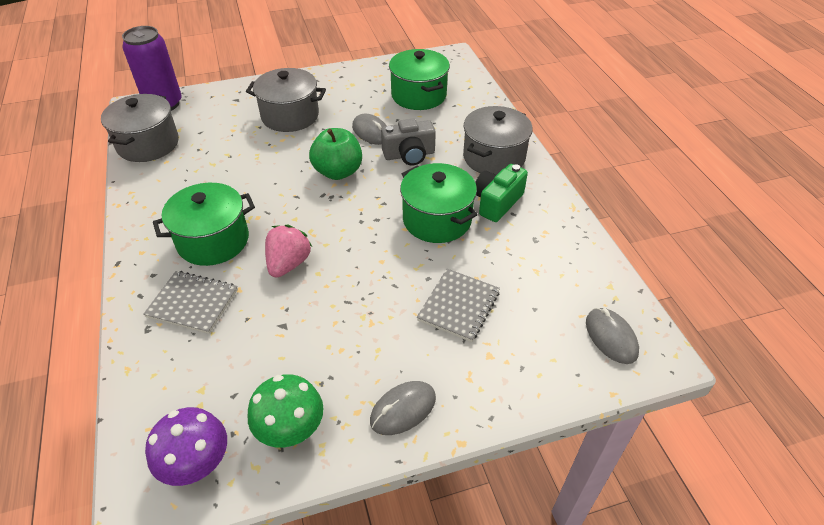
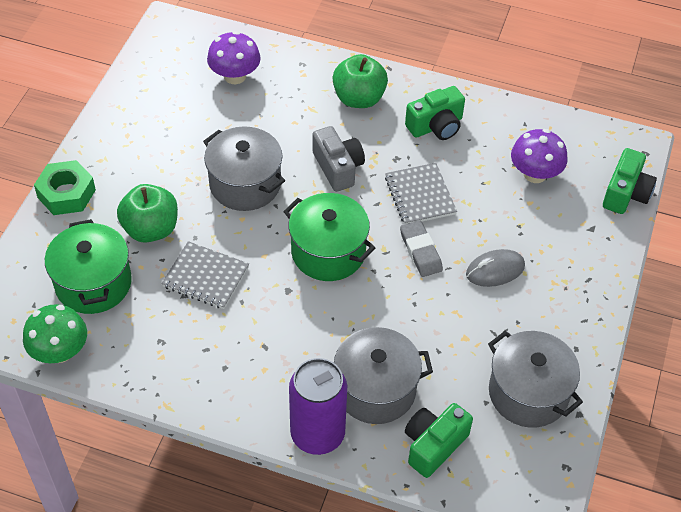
green apple: 1 -> 2
green camera: 1 -> 3
green nut: 0 -> 1
green pot: 3 -> 2
grey eraser: 0 -> 1
grey mouse: 3 -> 1
pink strawberry: 1 -> 0
purple mushroom: 1 -> 2

